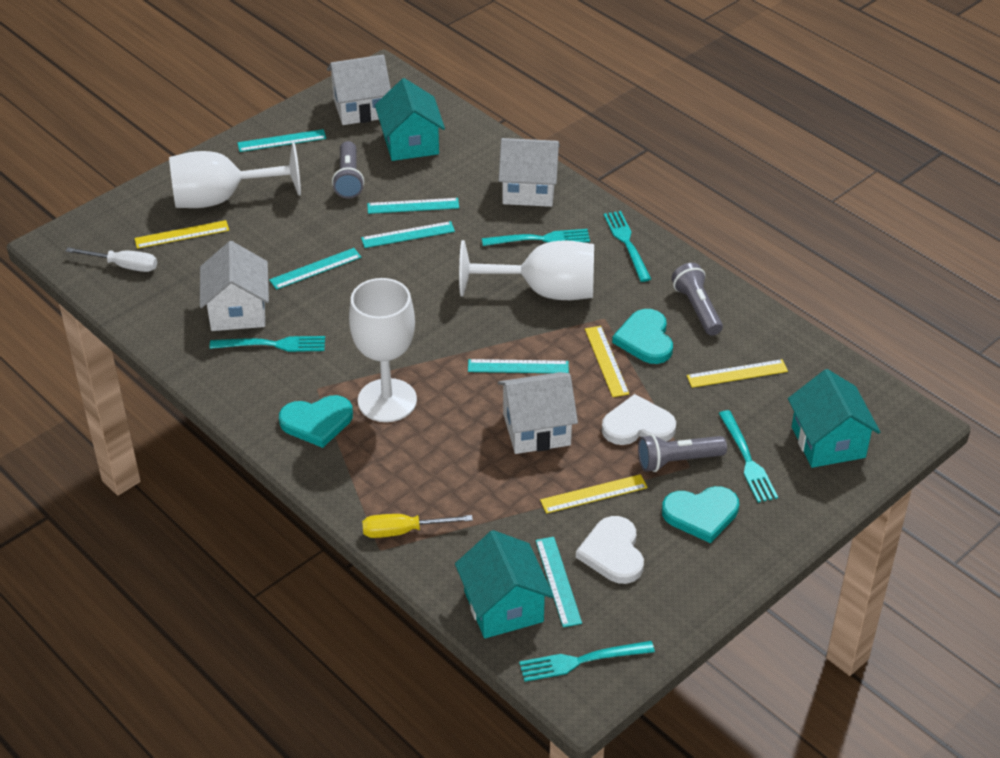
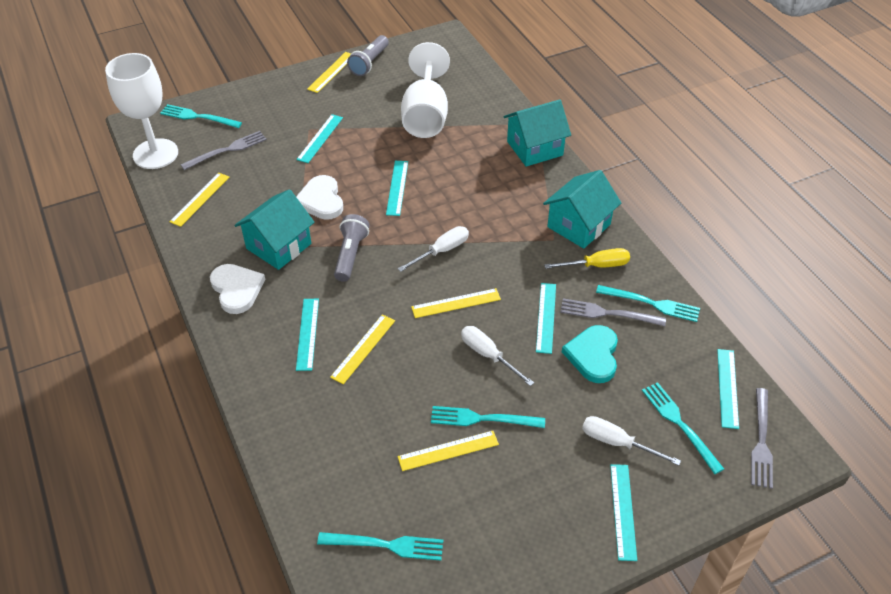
grey flashlight: 3 -> 2
grey fork: 0 -> 3
turquoise heart: 3 -> 1
white goblet: 3 -> 2
white house: 4 -> 0
white screwdriver: 1 -> 3
yellow ruler: 4 -> 5

